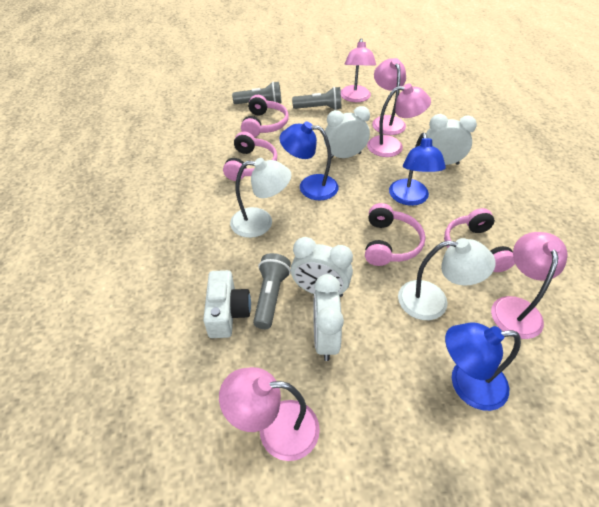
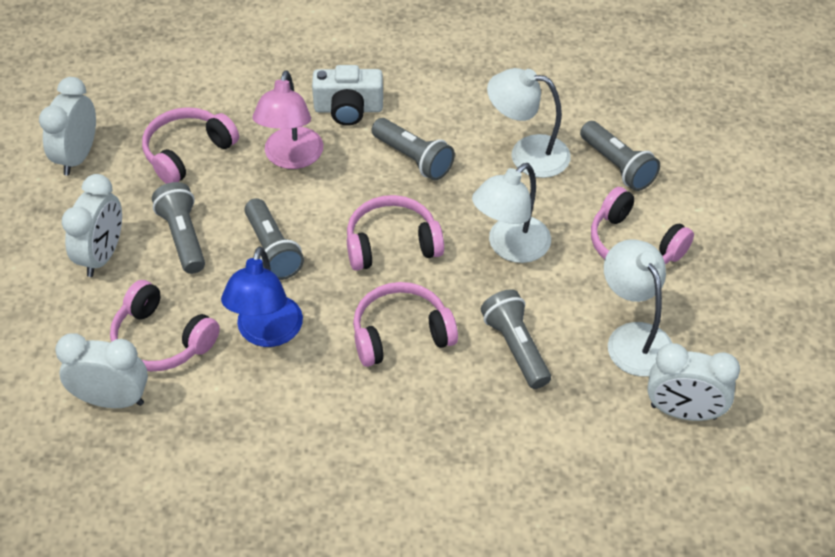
blue lamp: 3 -> 1
grey flashlight: 3 -> 5
pink headphones: 4 -> 5
pink lamp: 5 -> 1
white lamp: 2 -> 3

